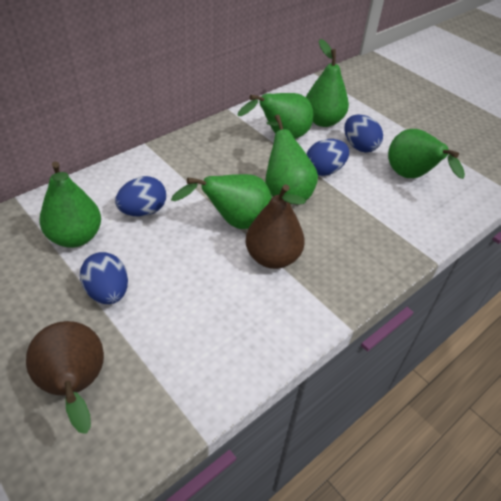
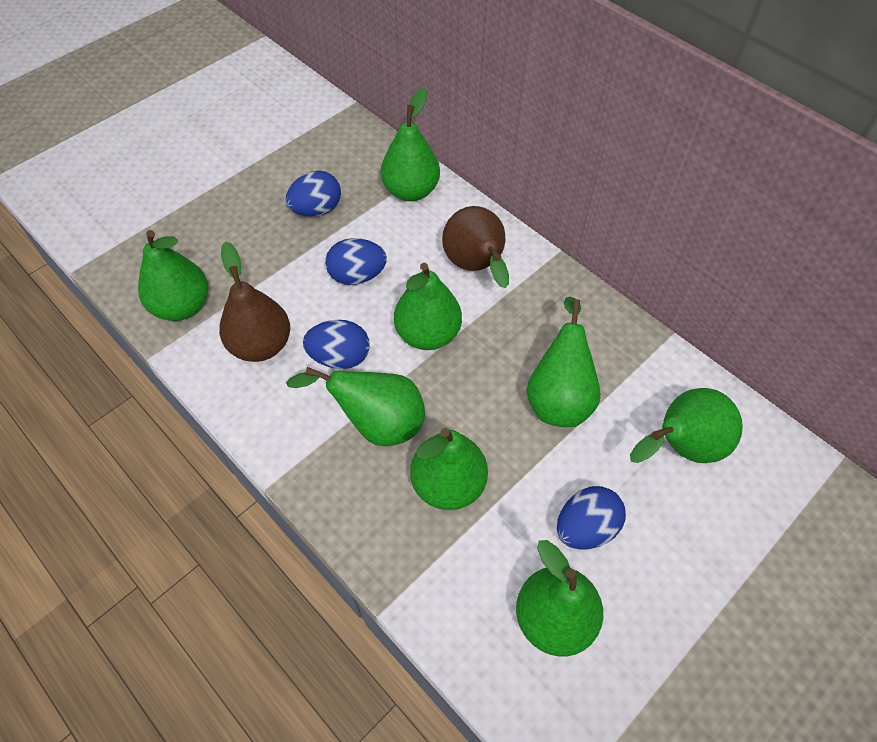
green pear: 6 -> 8

